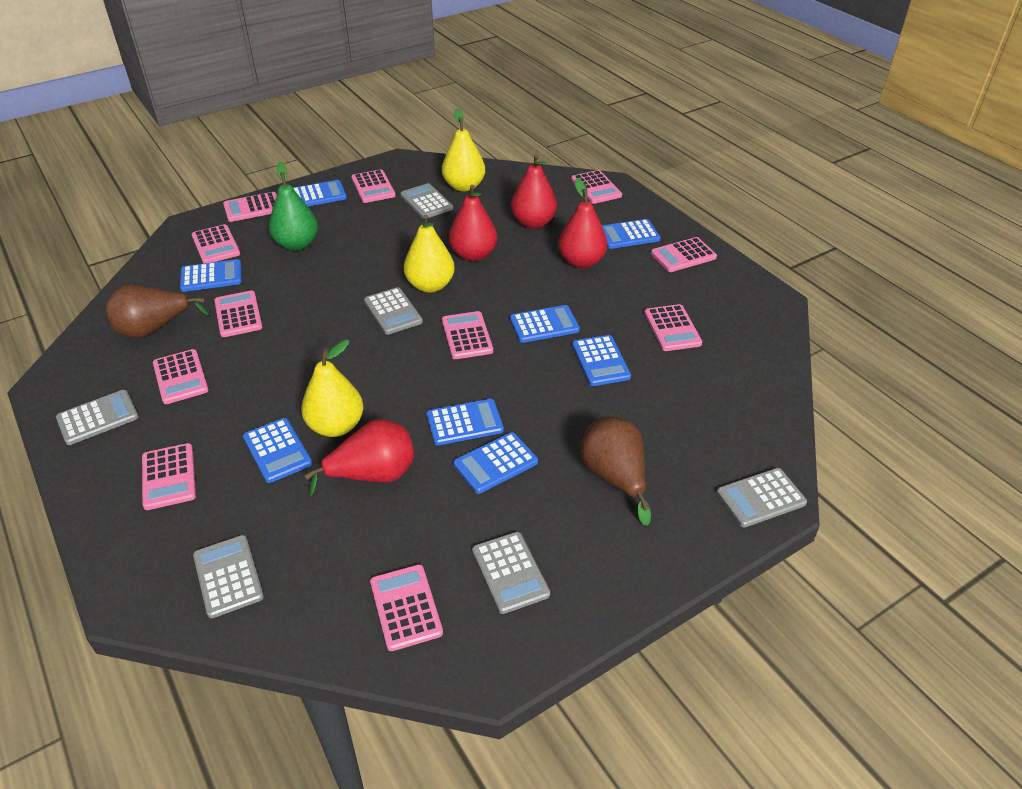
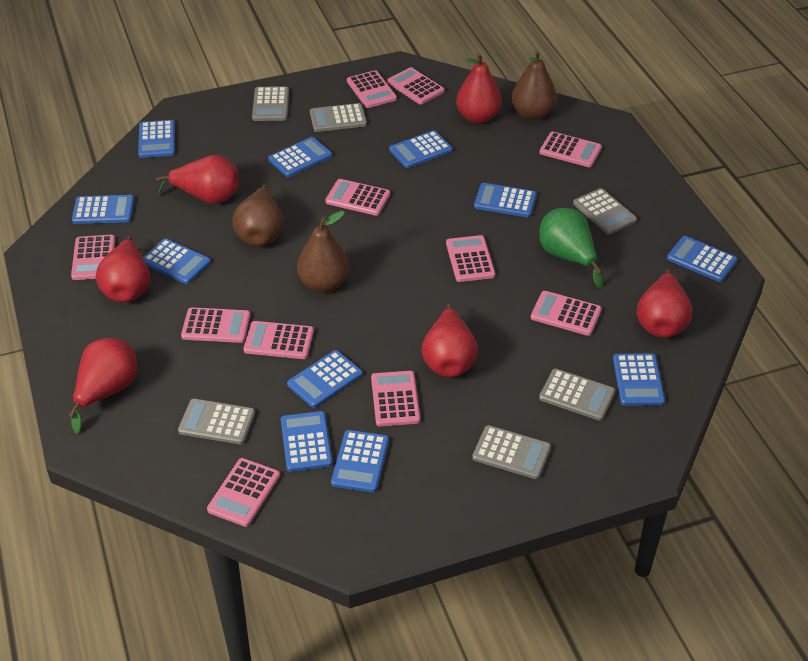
blue calculator: 8 -> 11
brown pear: 2 -> 3
red pear: 4 -> 6
yellow pear: 3 -> 0

